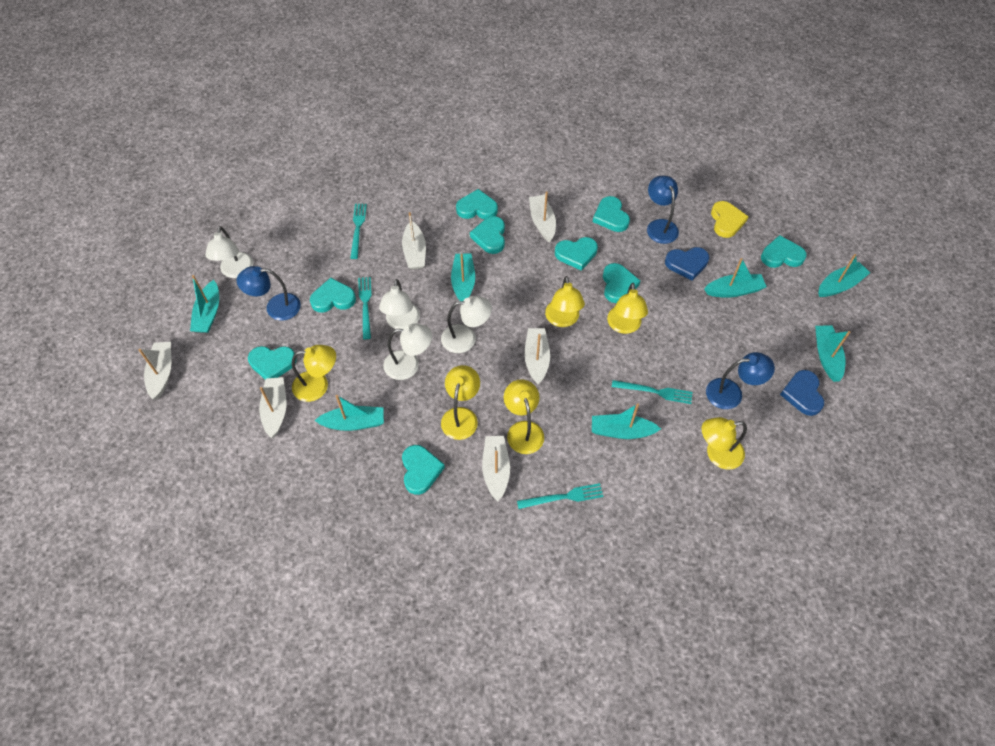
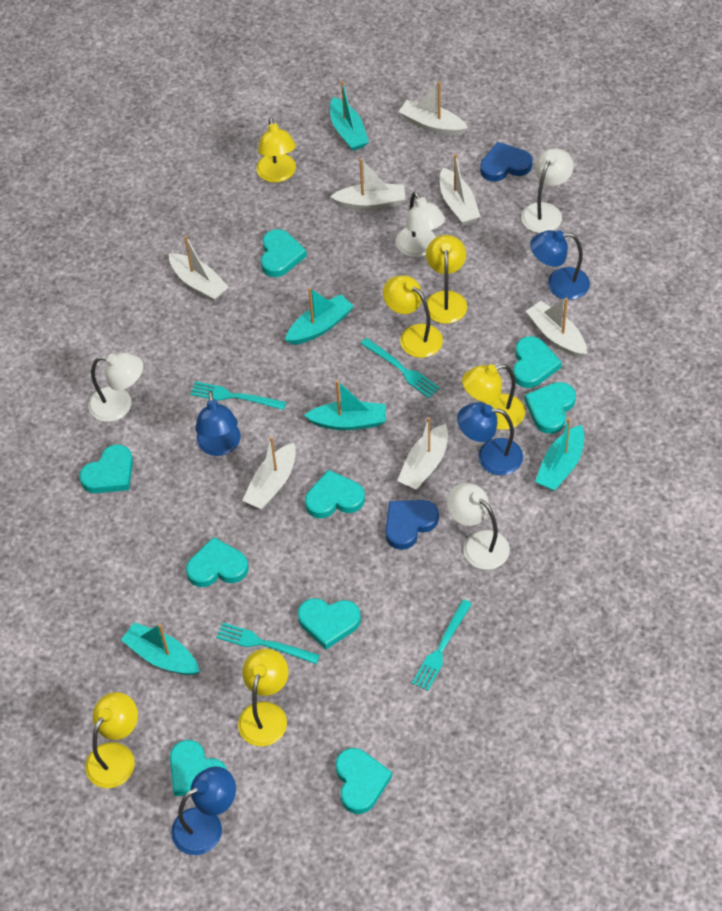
blue lamp: 3 -> 4
turquoise boat: 7 -> 5
white boat: 6 -> 7
yellow heart: 1 -> 0

